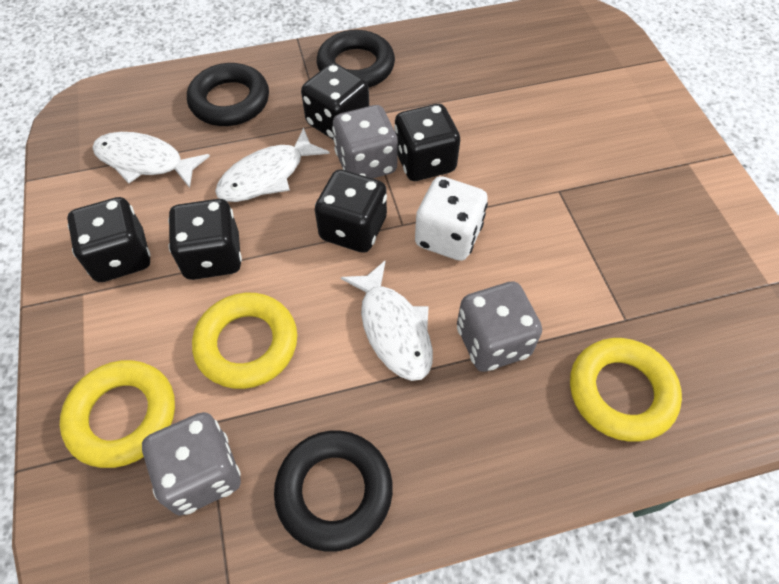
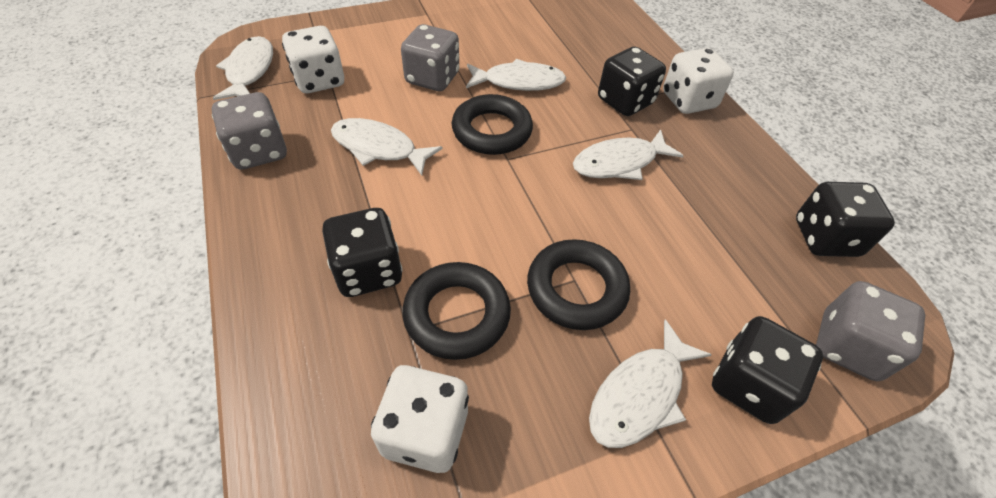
black dice: 5 -> 4
white dice: 1 -> 3
white fish: 3 -> 5
yellow ring: 3 -> 0

